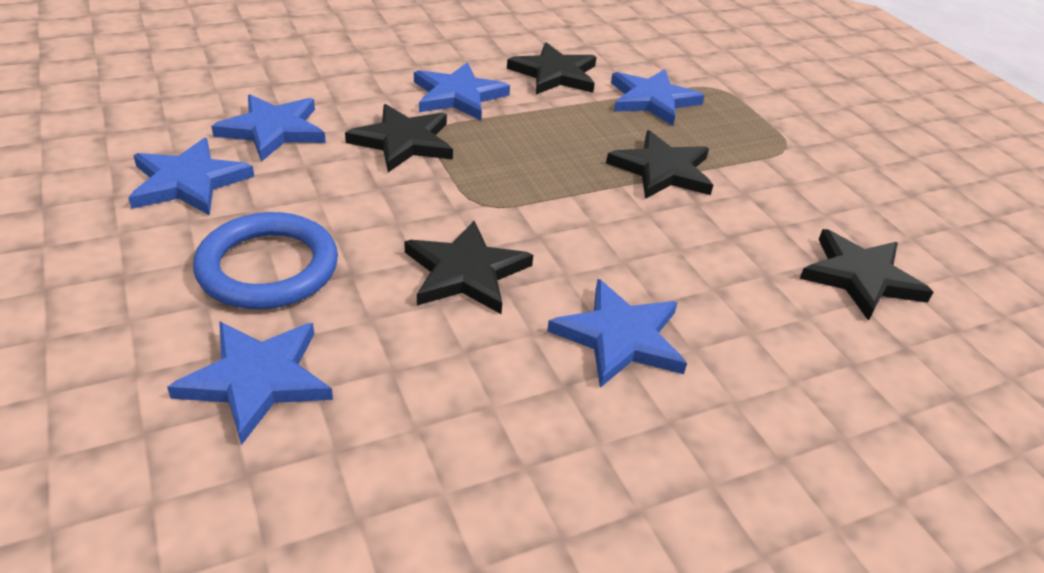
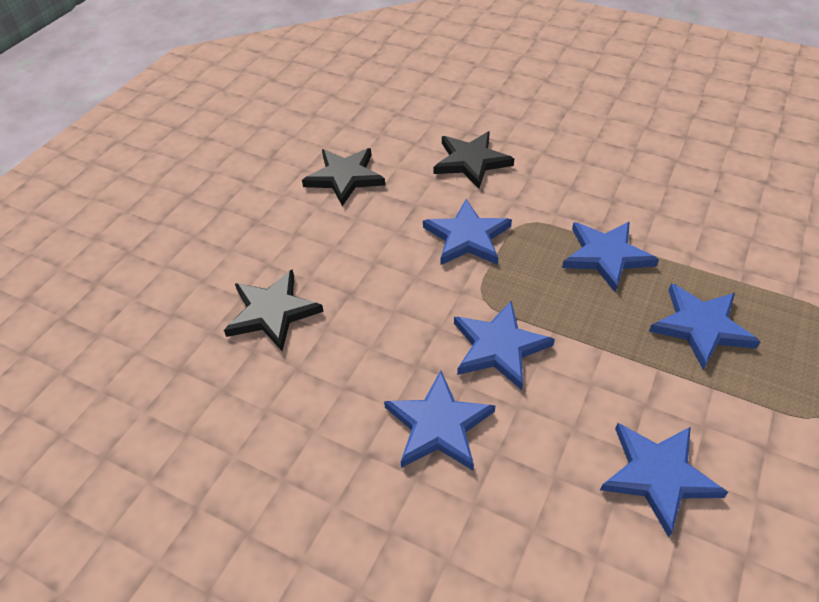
black star: 5 -> 3
blue ring: 1 -> 0

